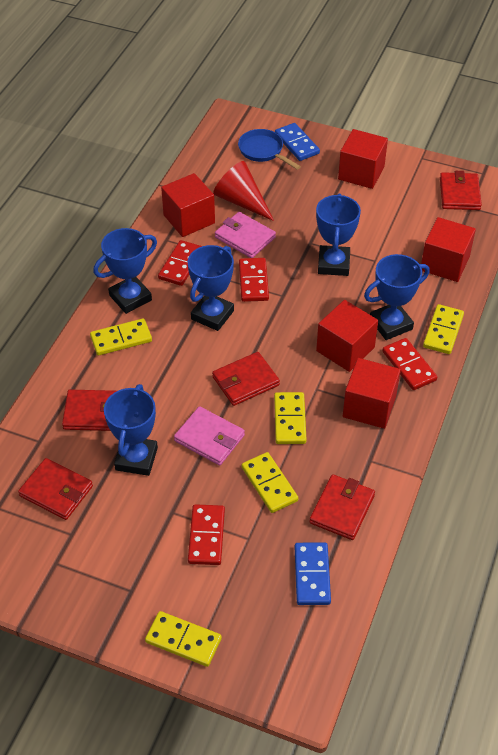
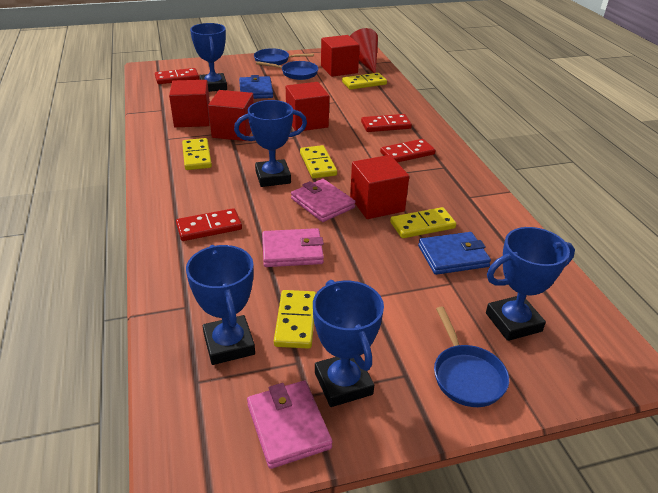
blue domino: 2 -> 0
blue pan: 1 -> 3
blue wallet: 0 -> 2
pink wallet: 2 -> 3
red wallet: 5 -> 0

